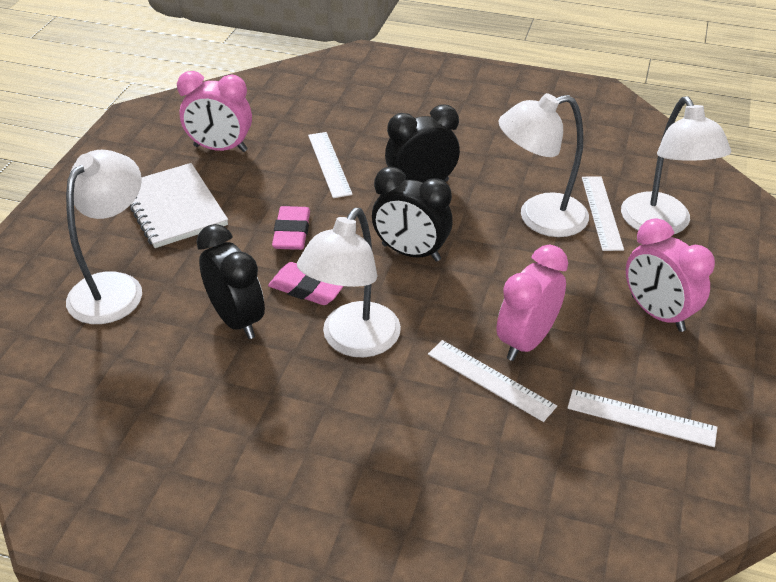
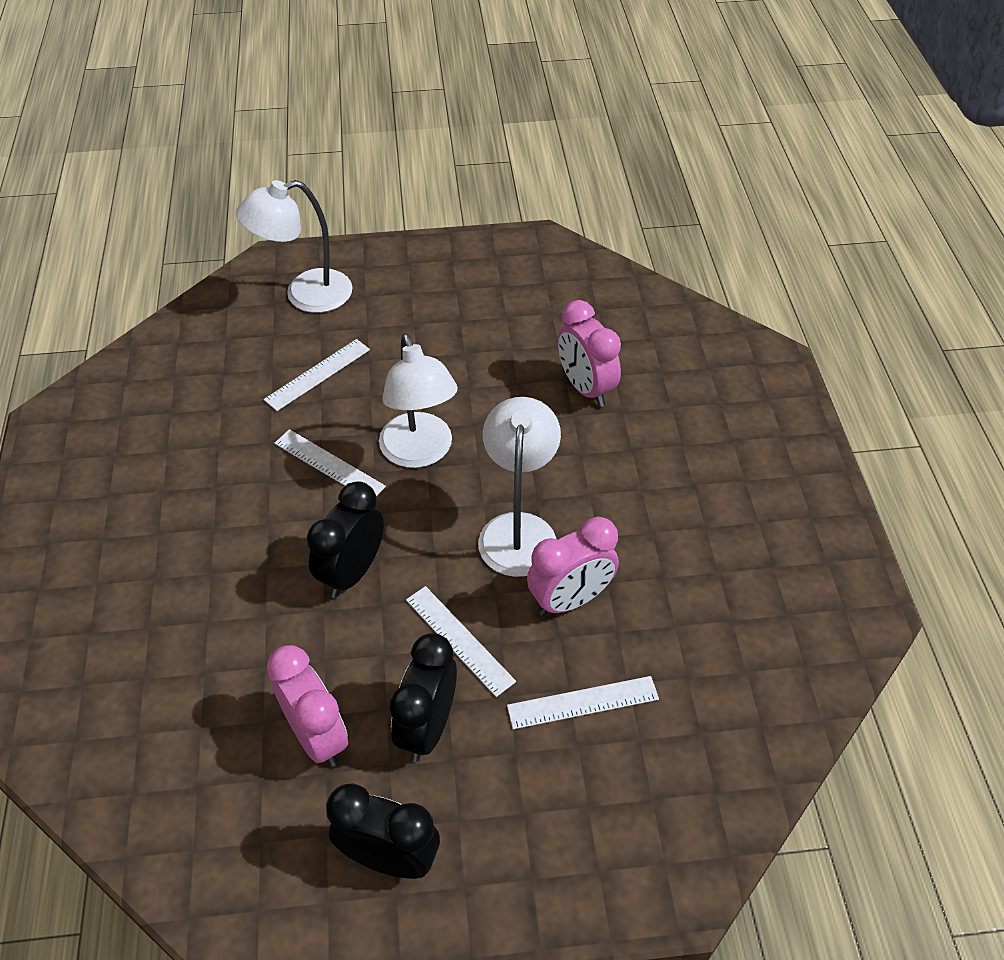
pink eraser: 2 -> 0
white lamp: 4 -> 3
white notebook: 1 -> 0

